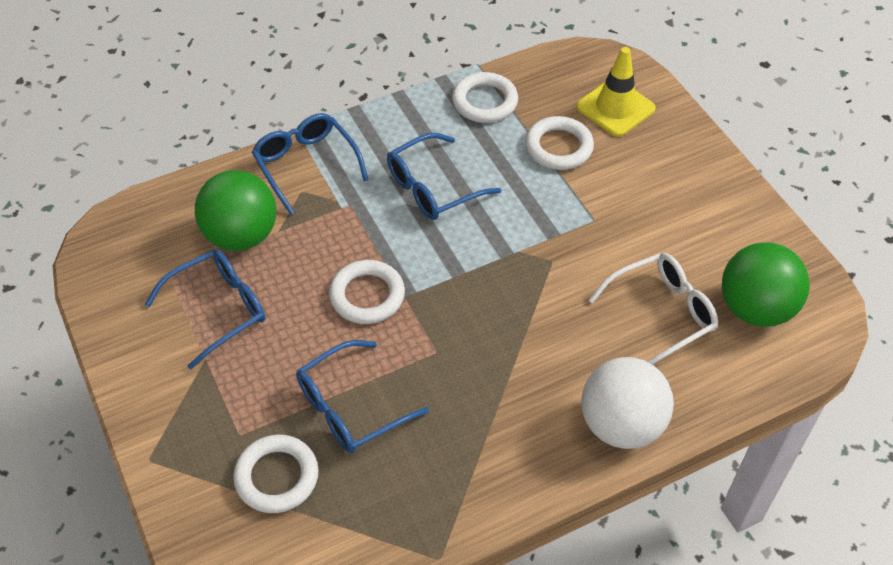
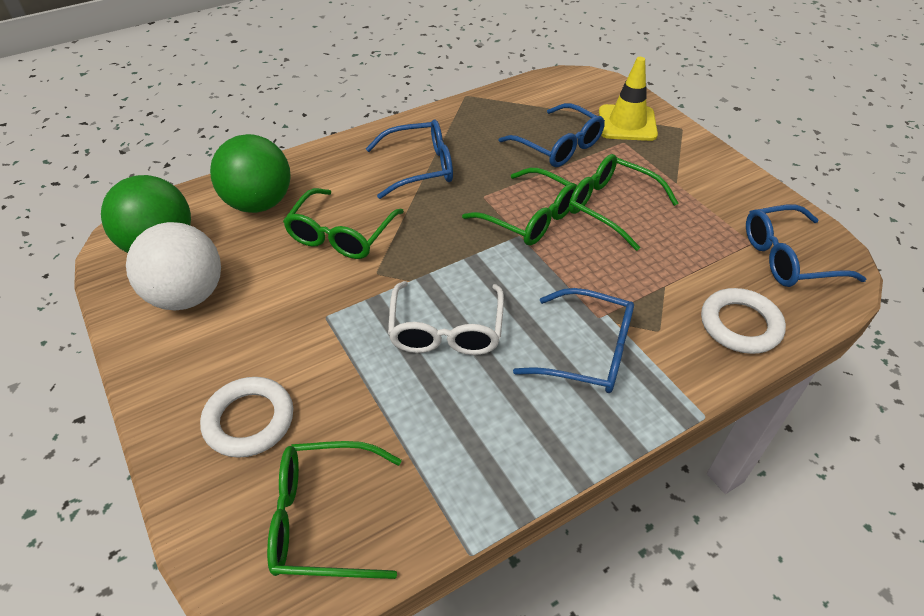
green glasses: 0 -> 4
white ring: 4 -> 2

